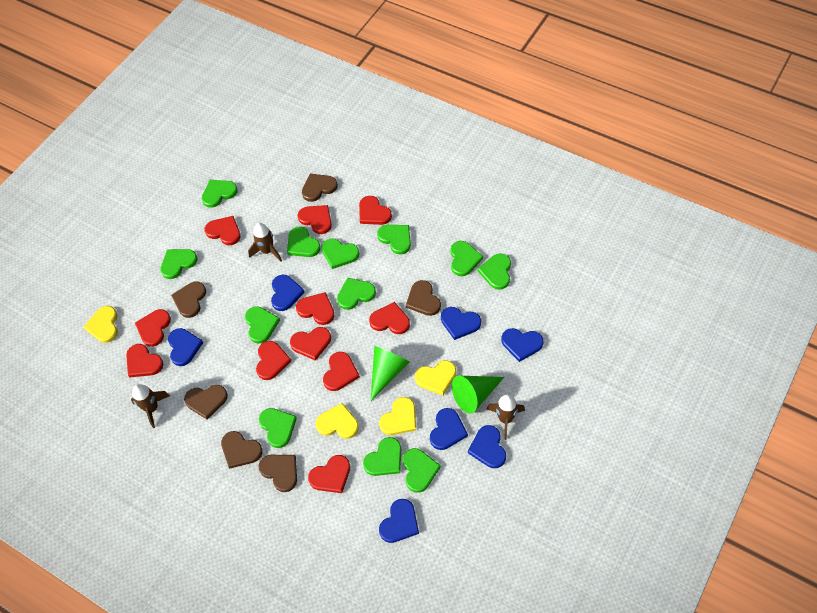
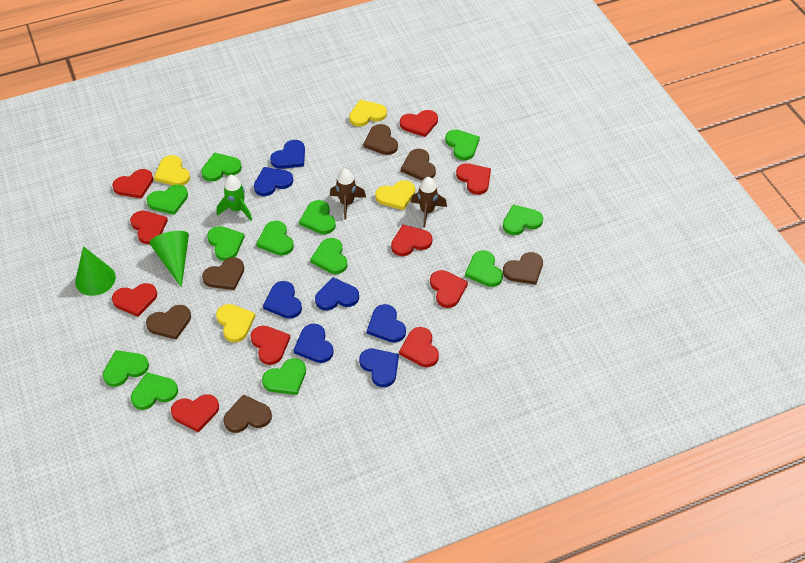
brown rocket: 3 -> 2
green rocket: 0 -> 1
red heart: 11 -> 10

